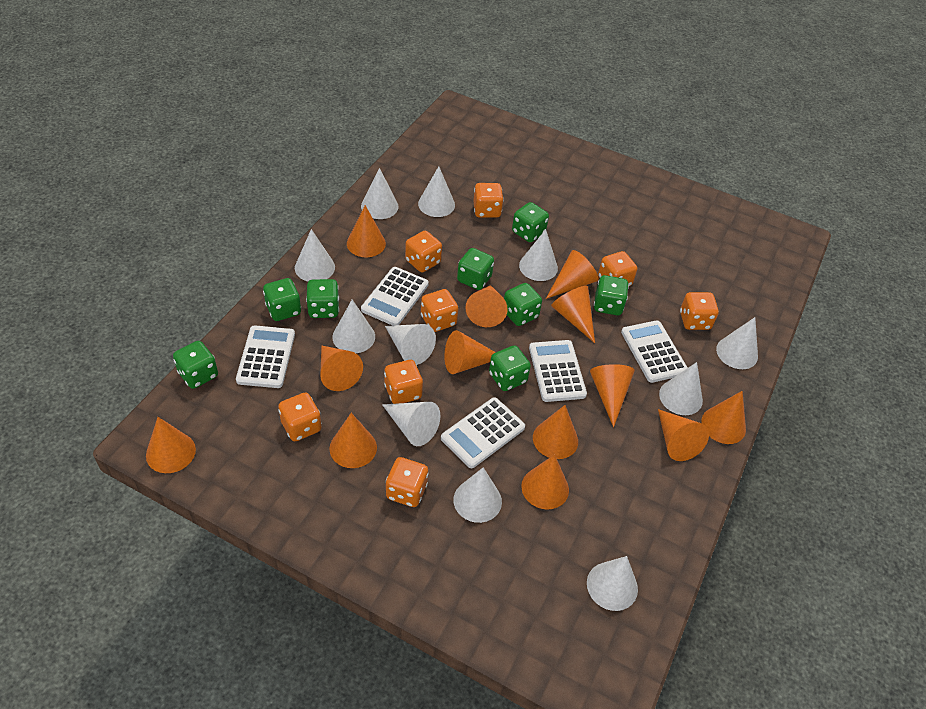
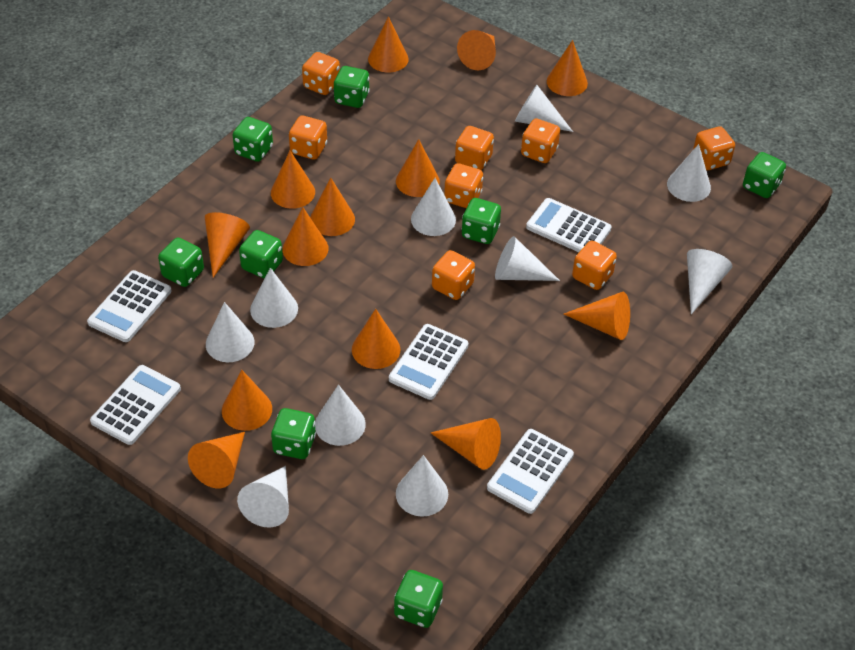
white cone: 11 -> 10

